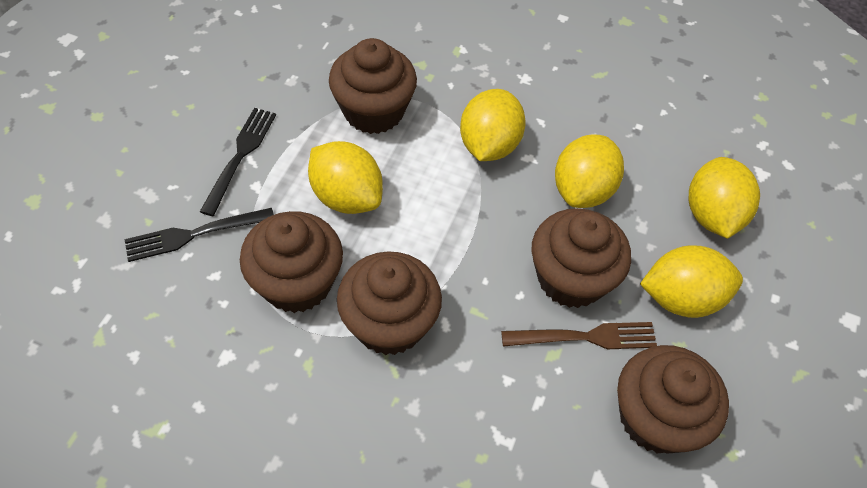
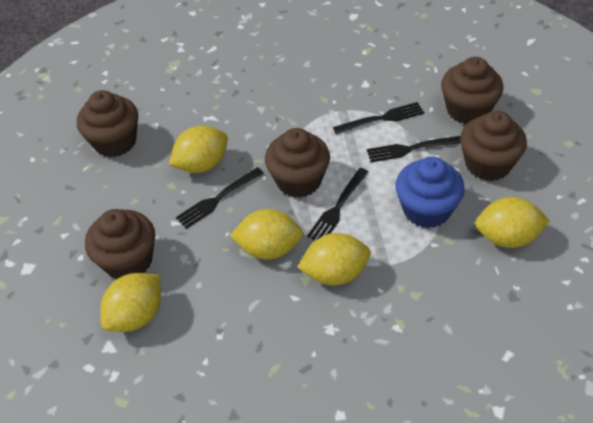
black fork: 2 -> 4
blue cupcake: 0 -> 1
brown fork: 1 -> 0

